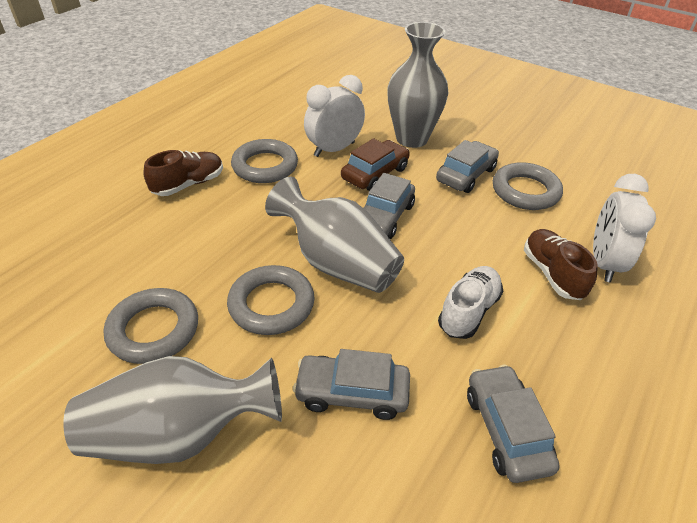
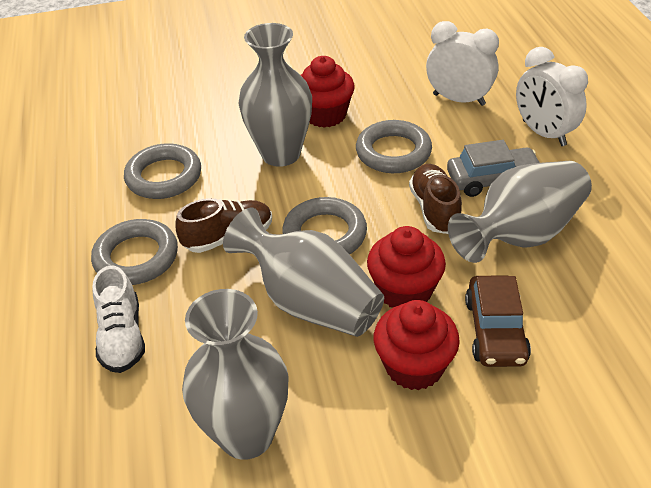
grey car: 4 -> 1
grey vase: 3 -> 4
red cupcake: 0 -> 3

